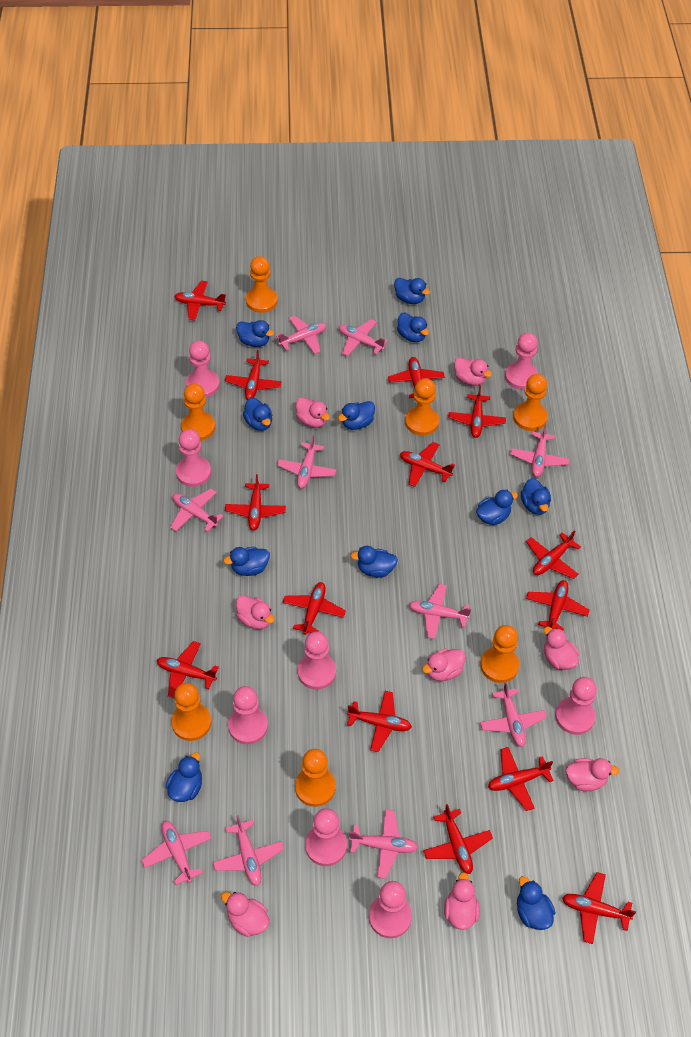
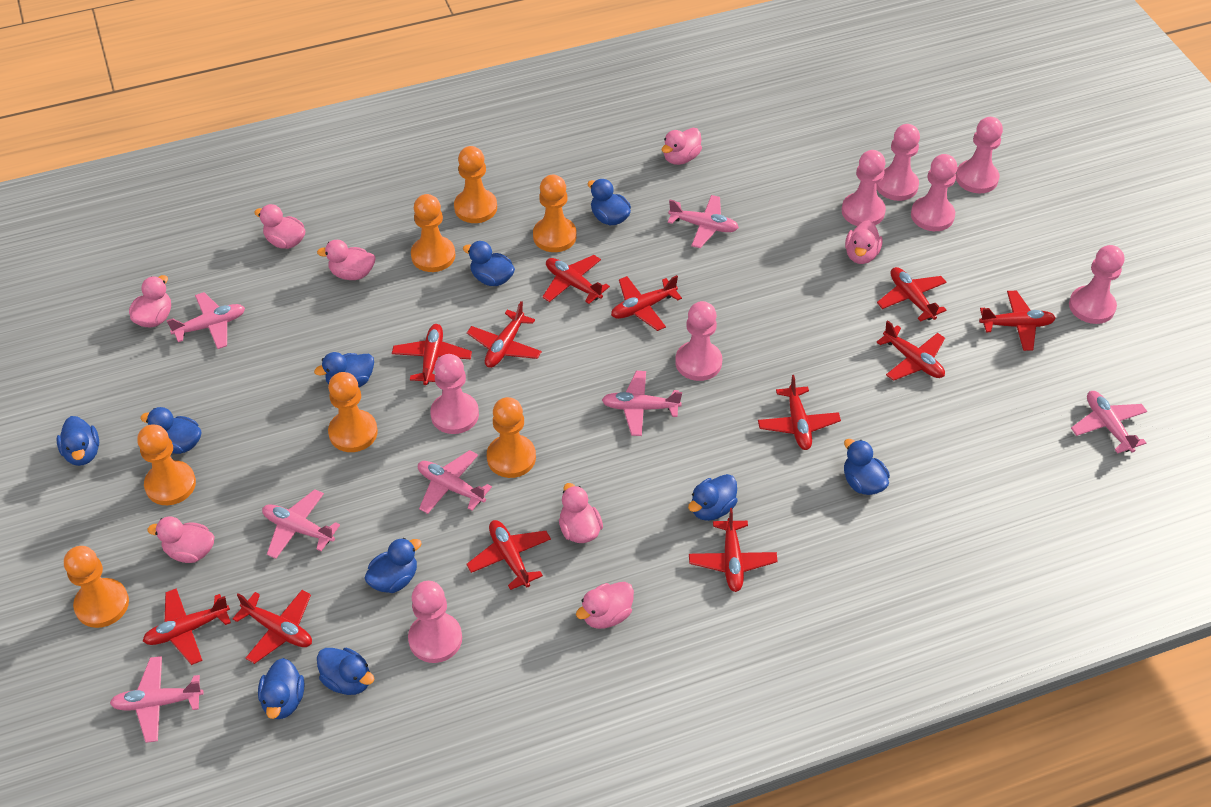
blue duck: 11 -> 10
pink plane: 10 -> 7
red plane: 14 -> 12

